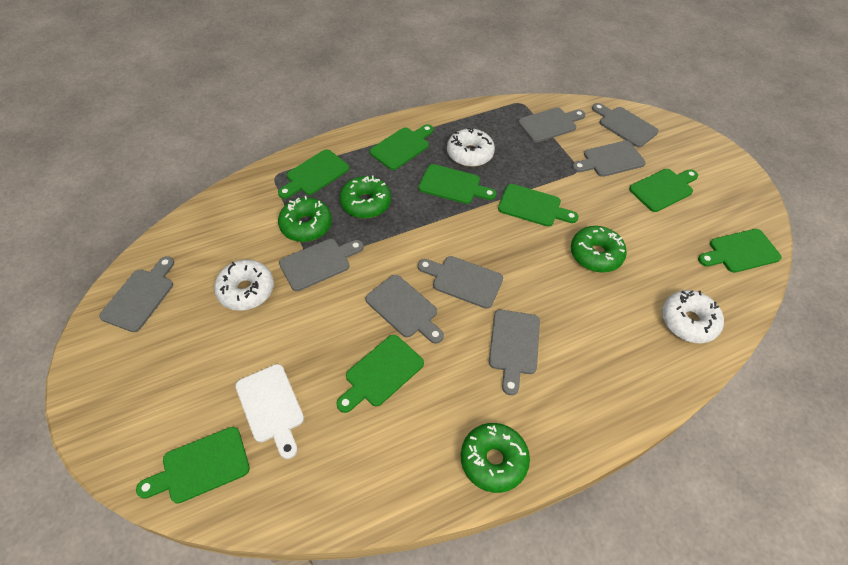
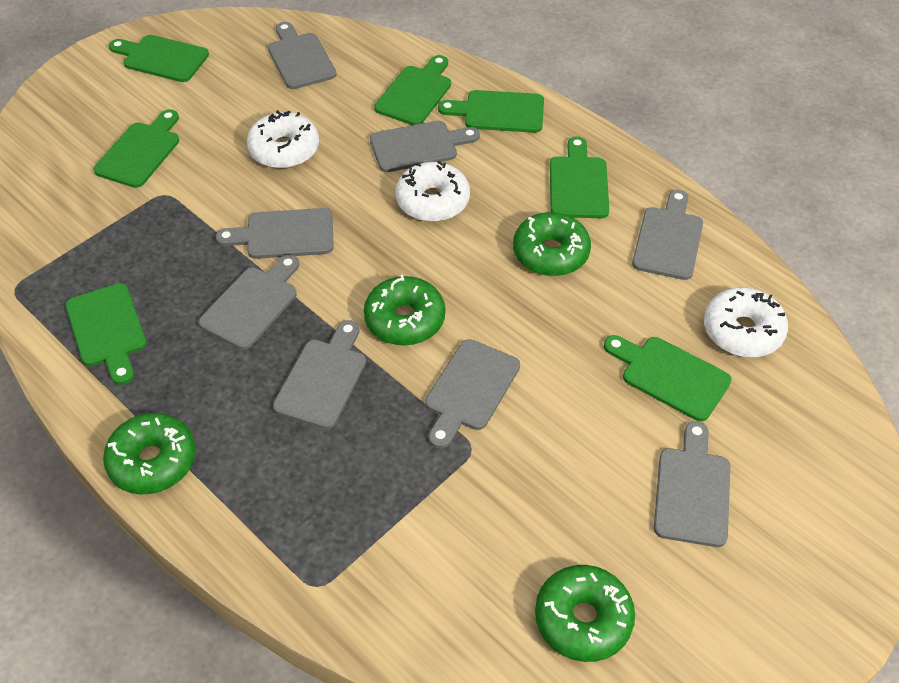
green cutting board: 8 -> 7
white cutting board: 1 -> 0

